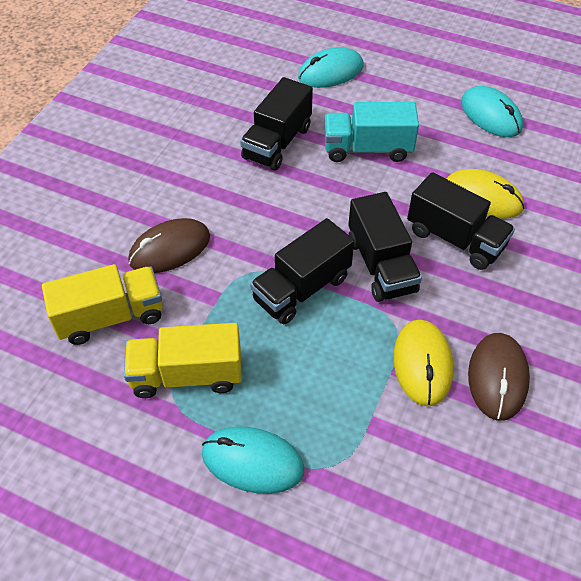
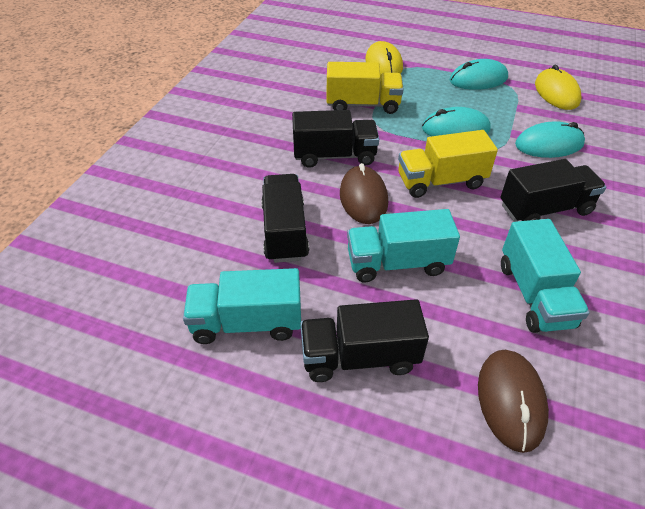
turquoise truck: 1 -> 3

